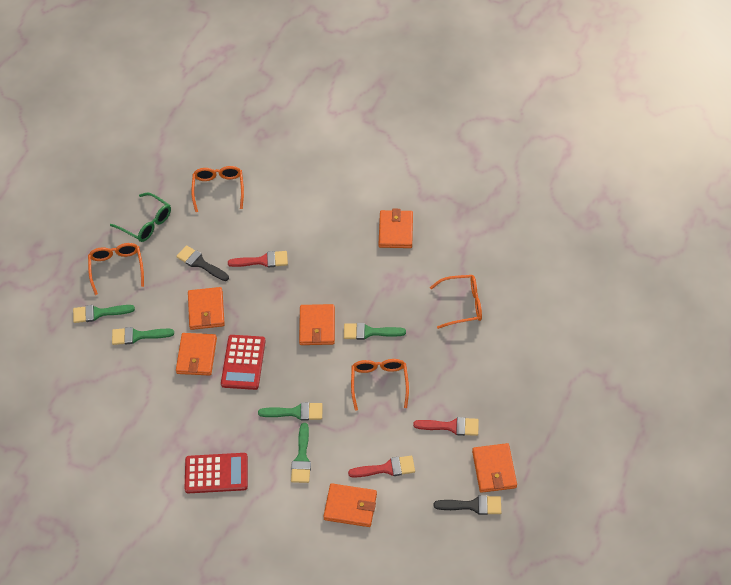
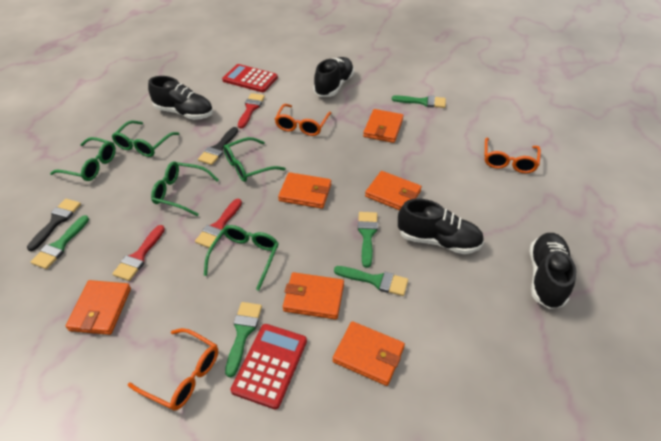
black shoe: 0 -> 4
green glasses: 1 -> 5
orange glasses: 4 -> 3

